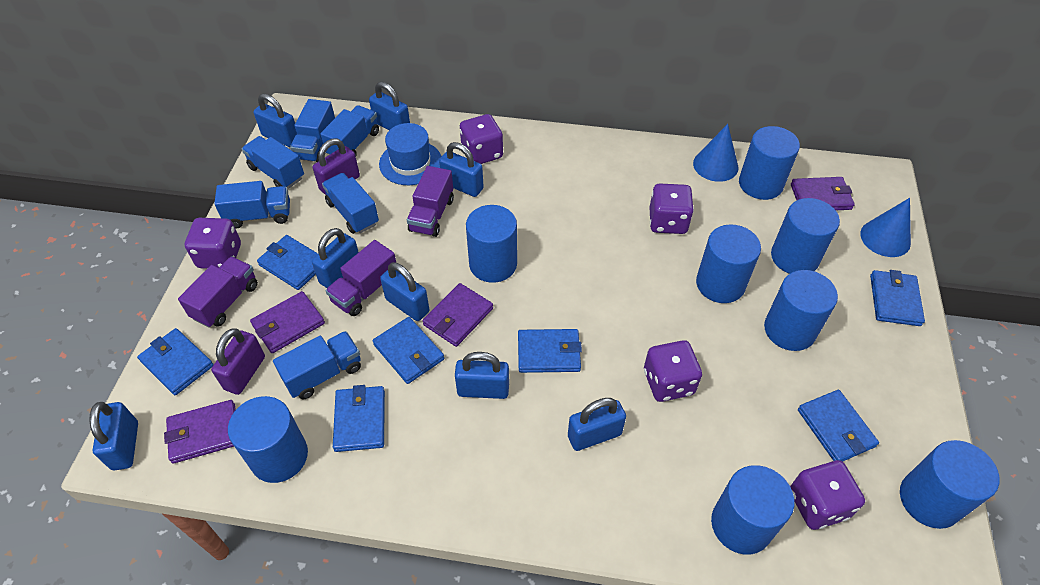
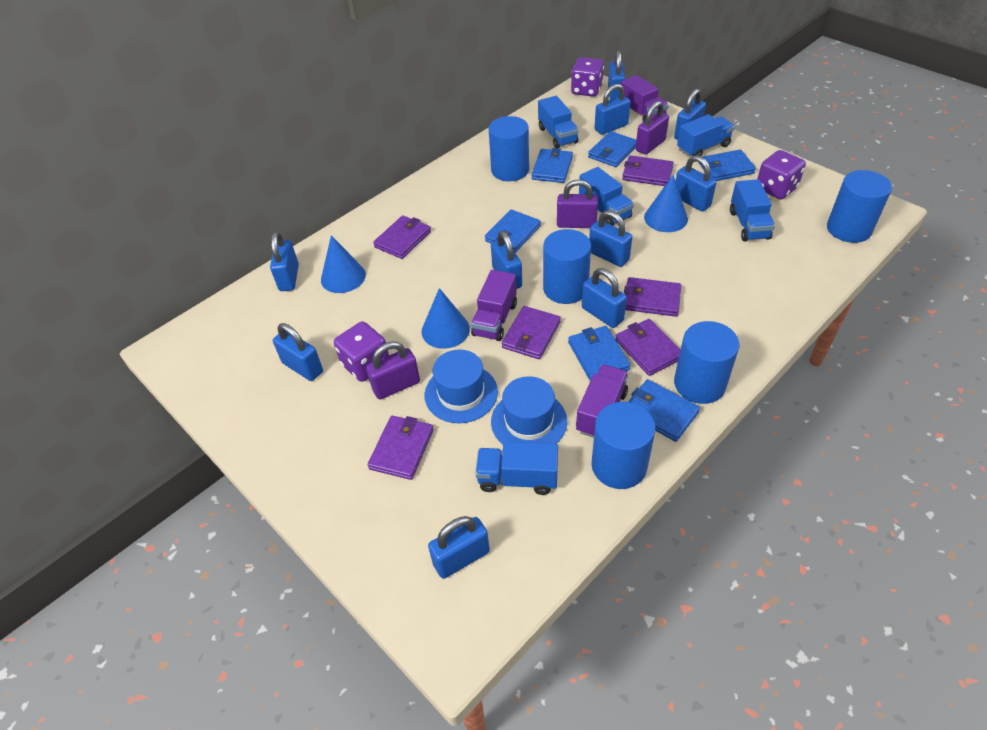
blue cone: 2 -> 3
blue cylinder: 8 -> 5
blue hat: 1 -> 2
blue padlock: 8 -> 10
blue truck: 6 -> 5
blue wallet: 7 -> 6
purple dice: 5 -> 3
purple padlock: 2 -> 3
purple wallet: 4 -> 6

